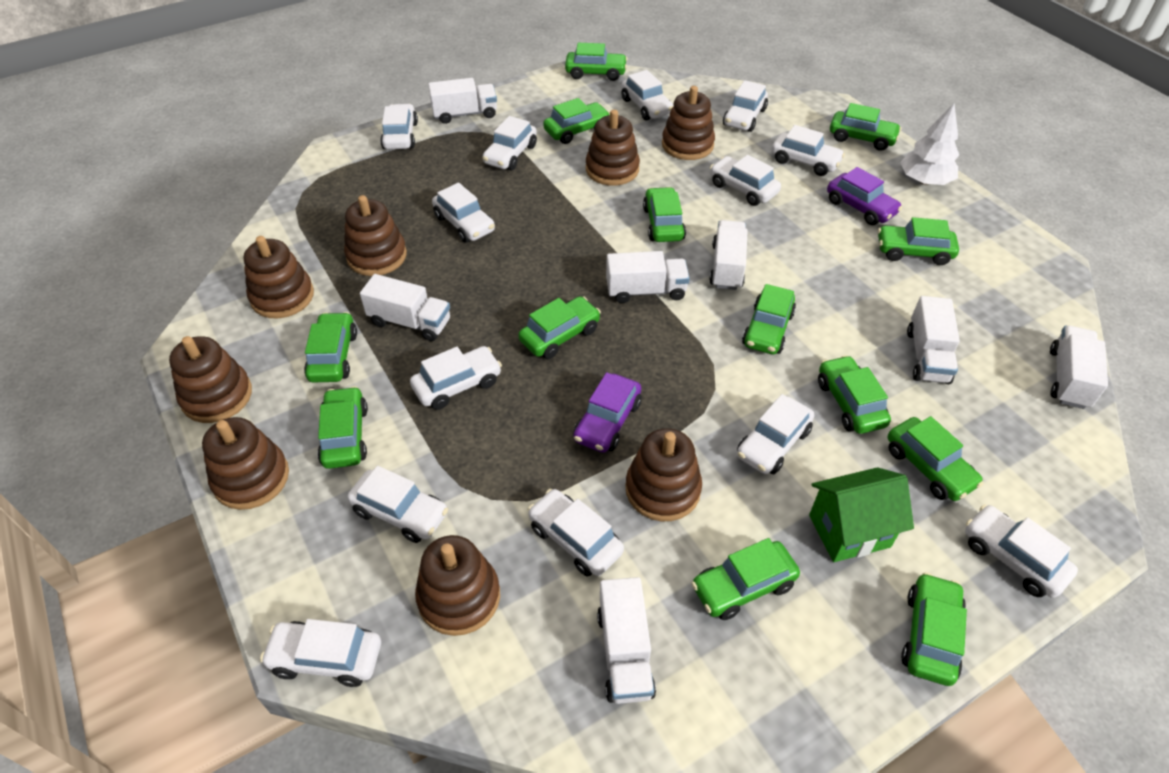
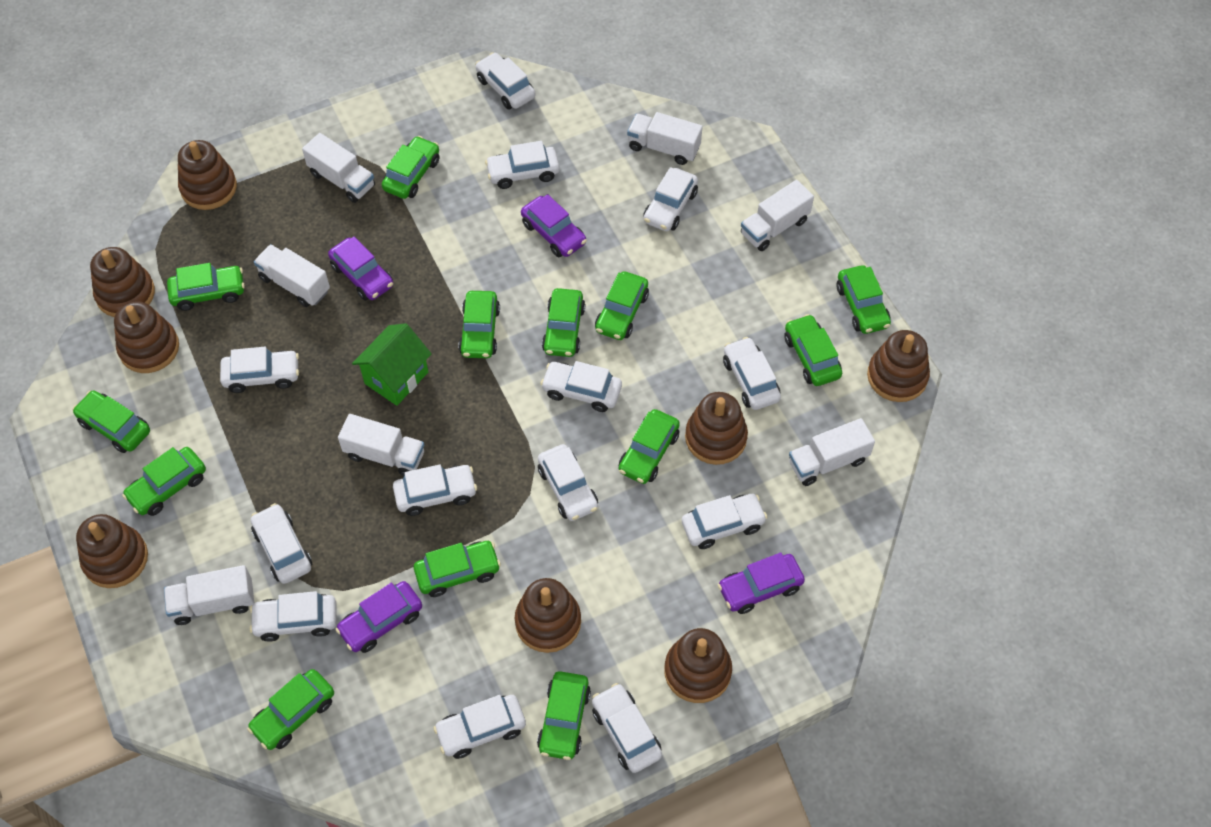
purple car: 2 -> 4
white tree: 1 -> 0

